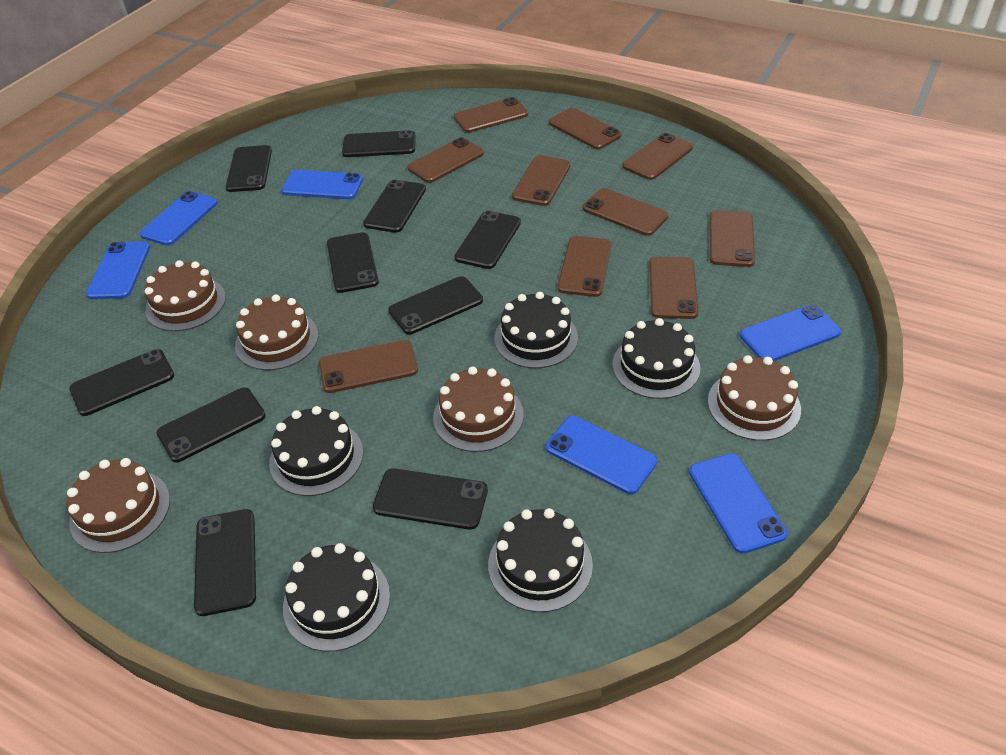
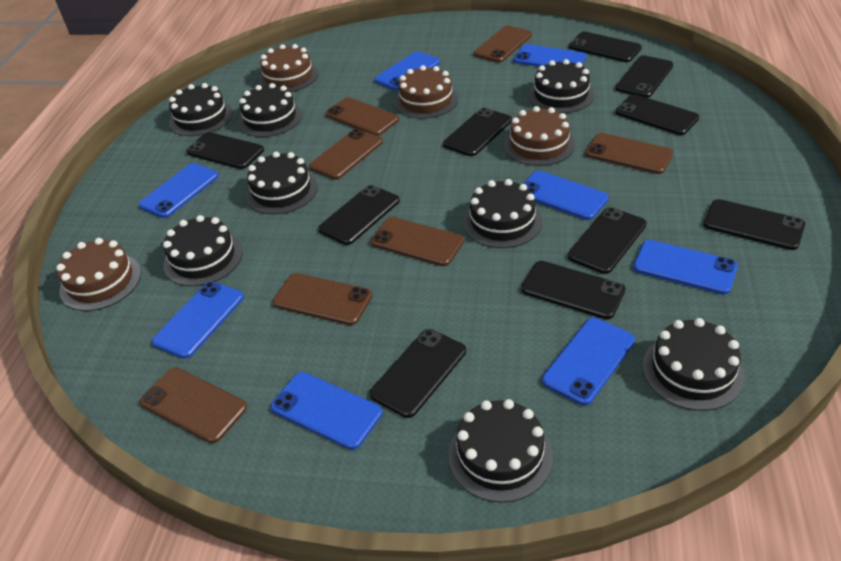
black cake: 5 -> 8
blue phone: 6 -> 8
brown cake: 5 -> 4
brown phone: 10 -> 7

